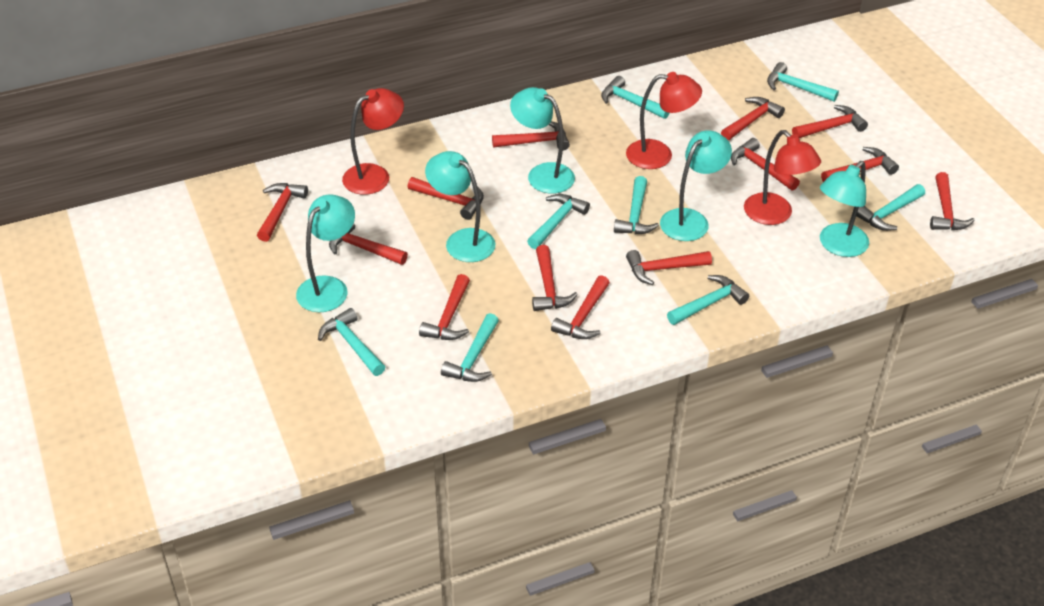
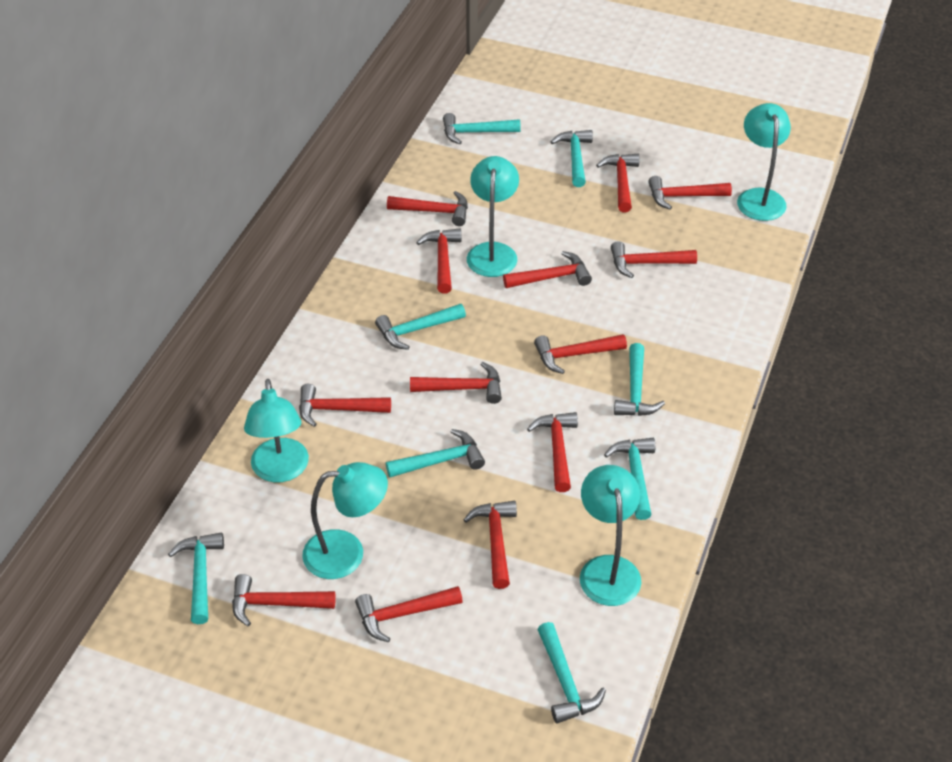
red lamp: 3 -> 0

